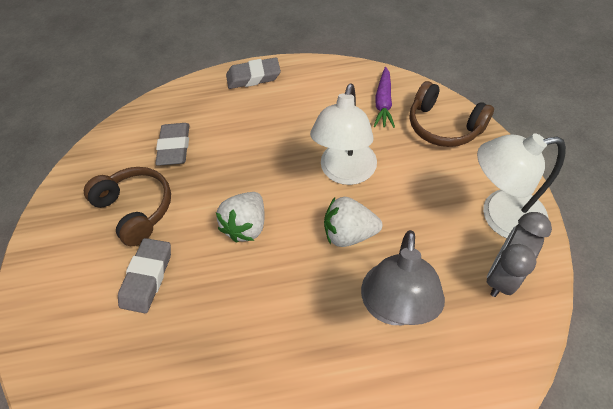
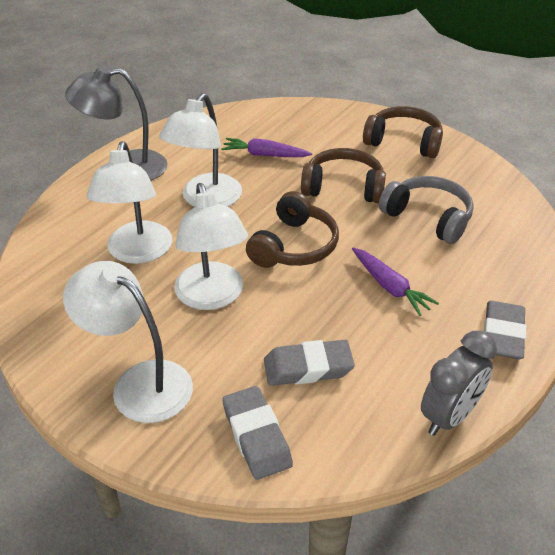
brown headphones: 2 -> 3
grey headphones: 0 -> 1
purple carrot: 1 -> 2
white lamp: 2 -> 4
white strawberry: 2 -> 0

